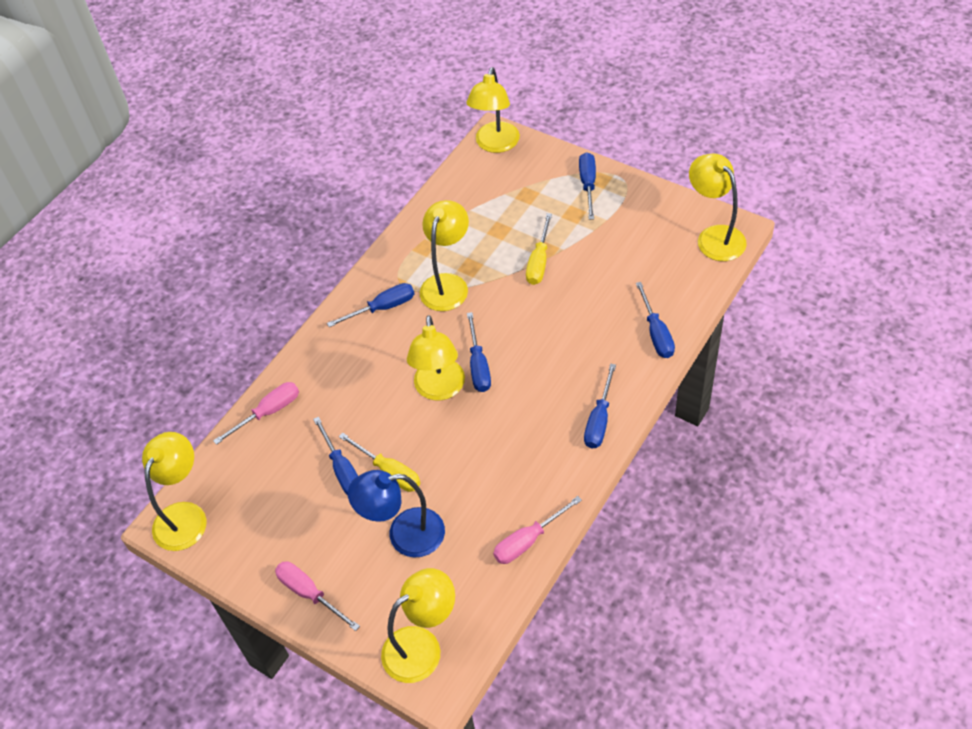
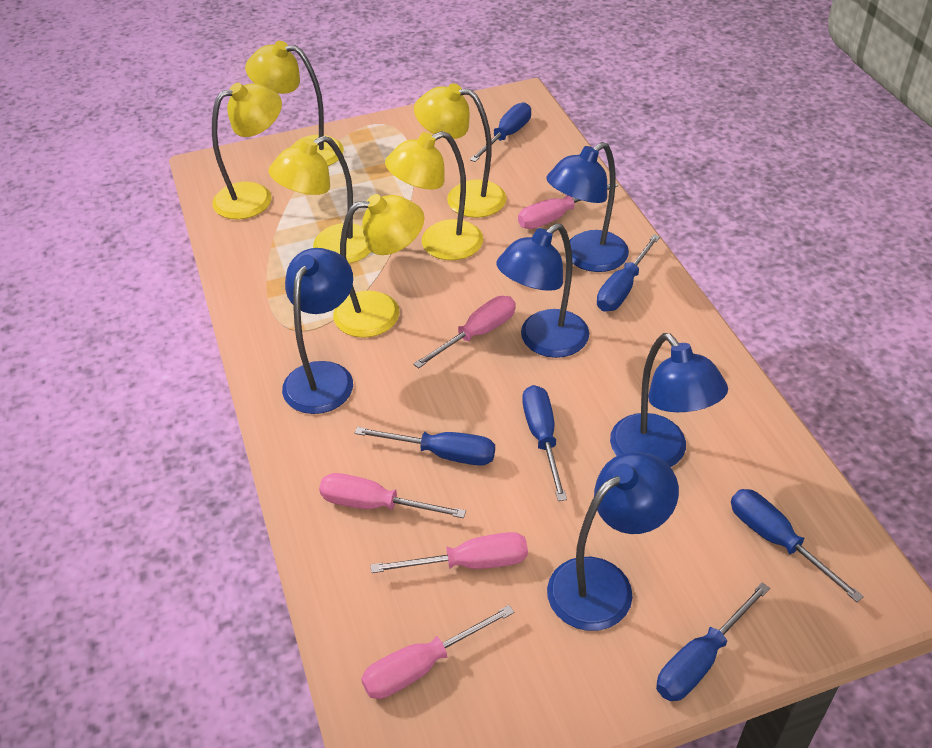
blue lamp: 1 -> 5
pink screwdriver: 3 -> 5
yellow screwdriver: 2 -> 0

